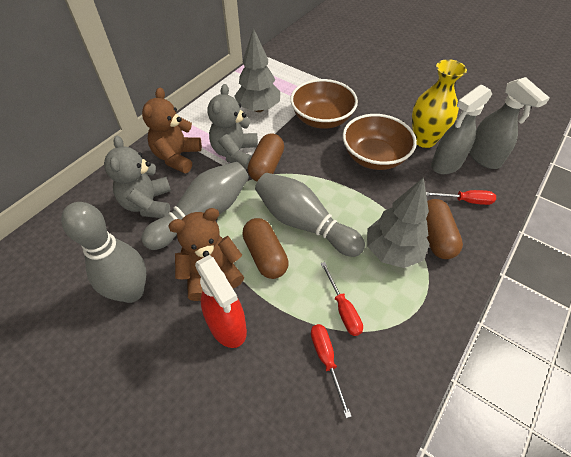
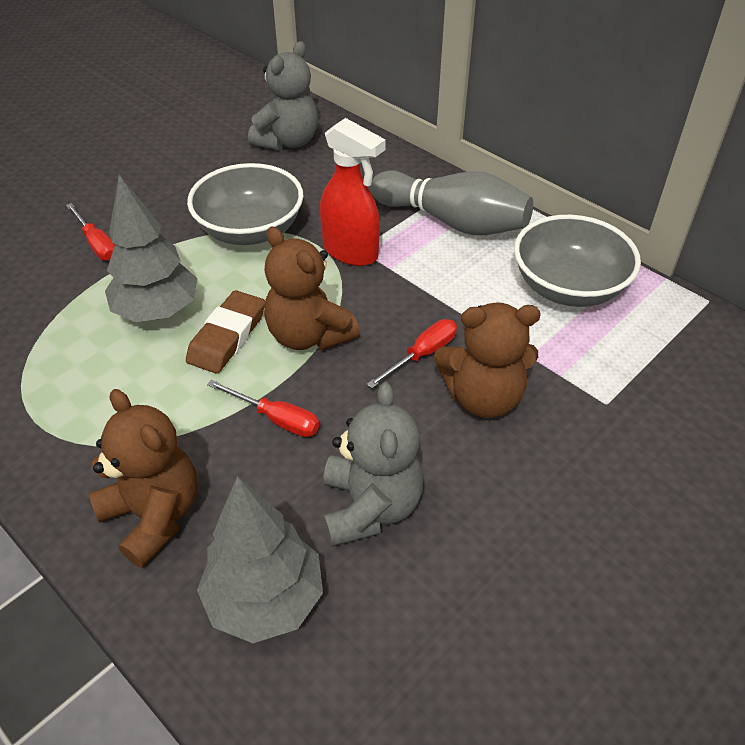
brown bowl: 2 -> 0
brown capsule: 3 -> 0
brown eraser: 0 -> 1
brown teddy bear: 2 -> 3
grey bowl: 0 -> 2
grey bowling pin: 3 -> 1
grey spray bottle: 2 -> 0
yellow vase: 1 -> 0

